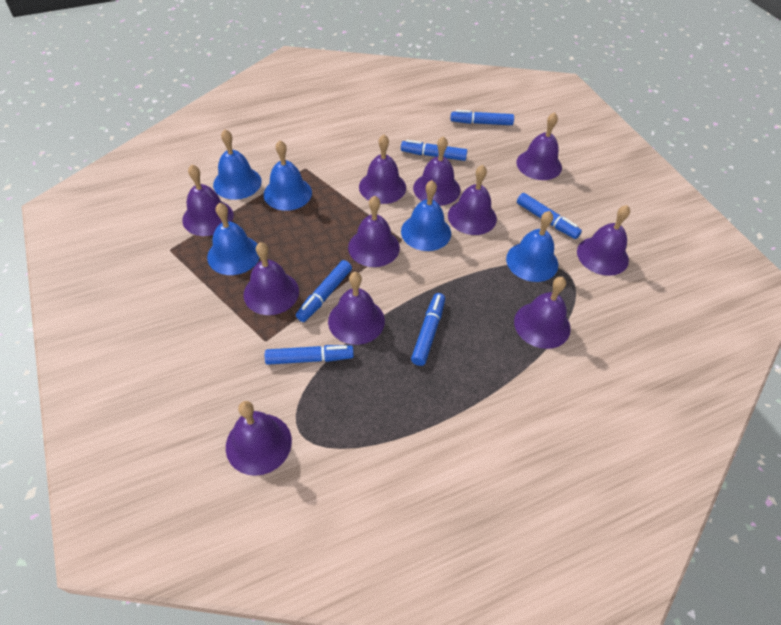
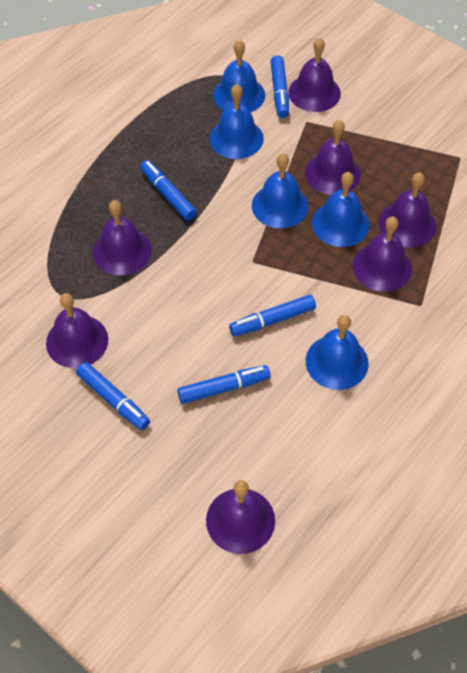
blue marker: 6 -> 5
purple bell: 11 -> 7

